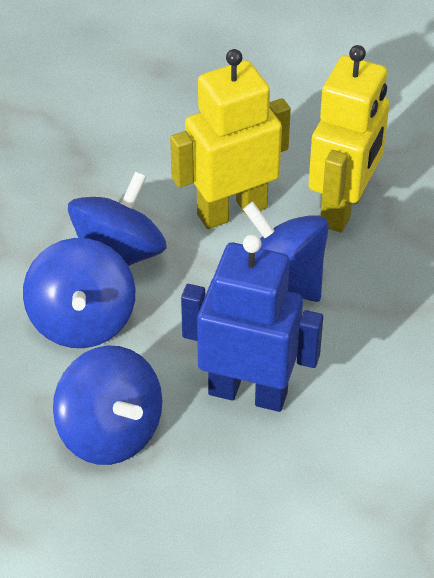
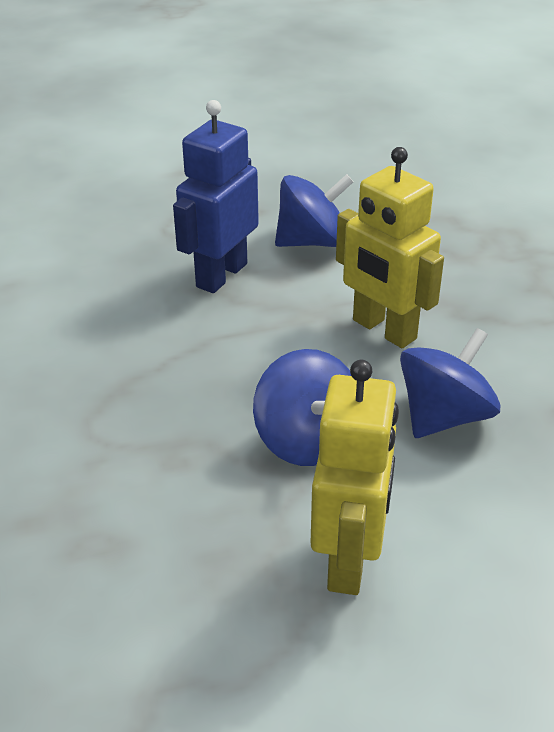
blue spinning top: 4 -> 3

